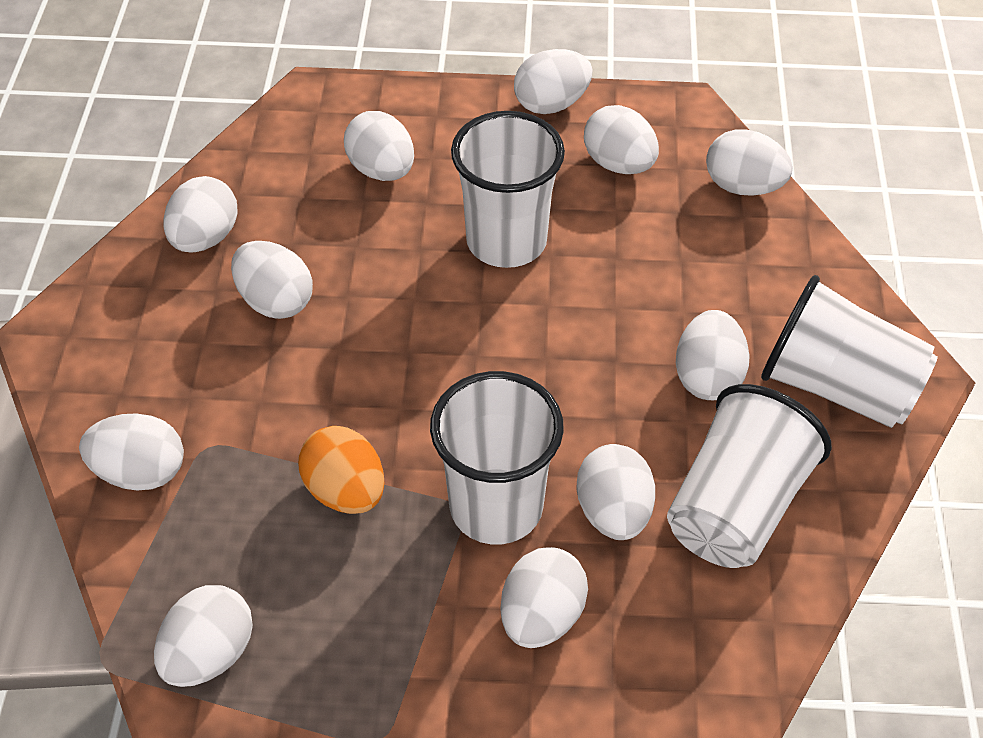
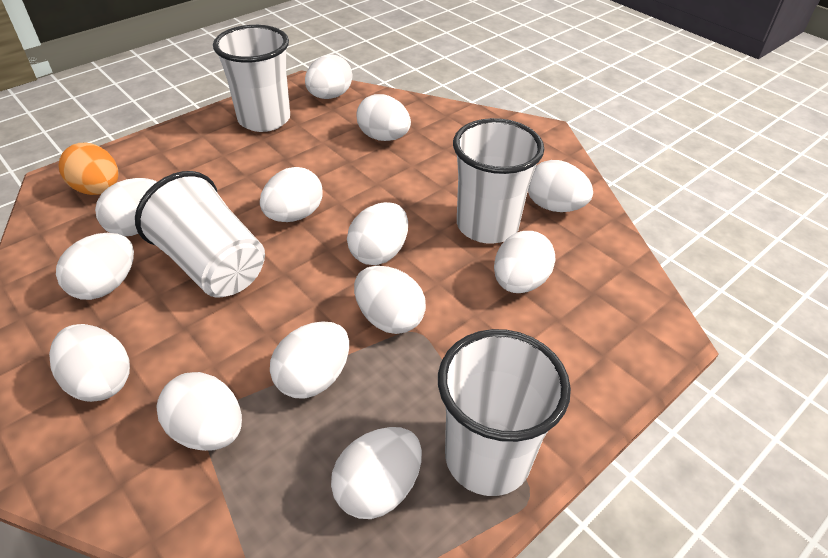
white egg: 11 -> 13

